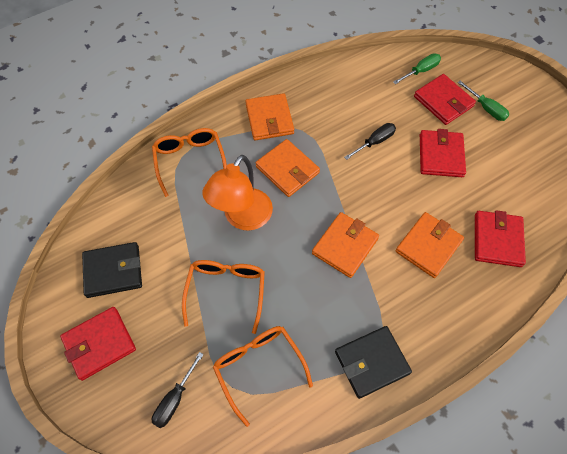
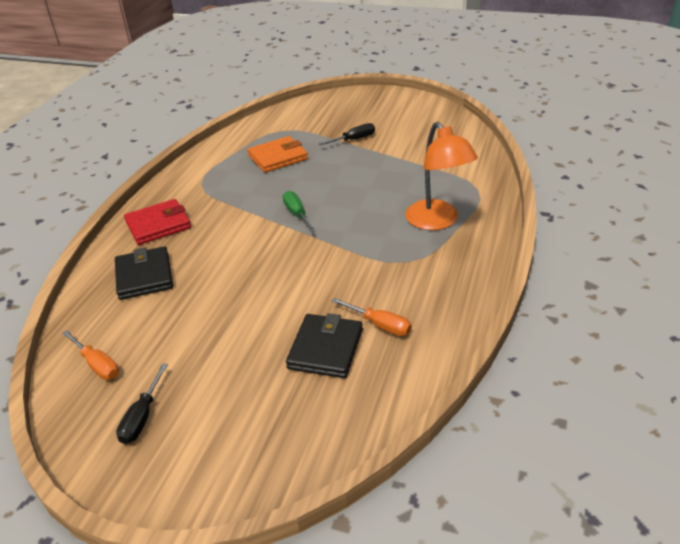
green screwdriver: 2 -> 1
orange glasses: 3 -> 0
orange screwdriver: 0 -> 2
orange wallet: 4 -> 1
red wallet: 4 -> 1

